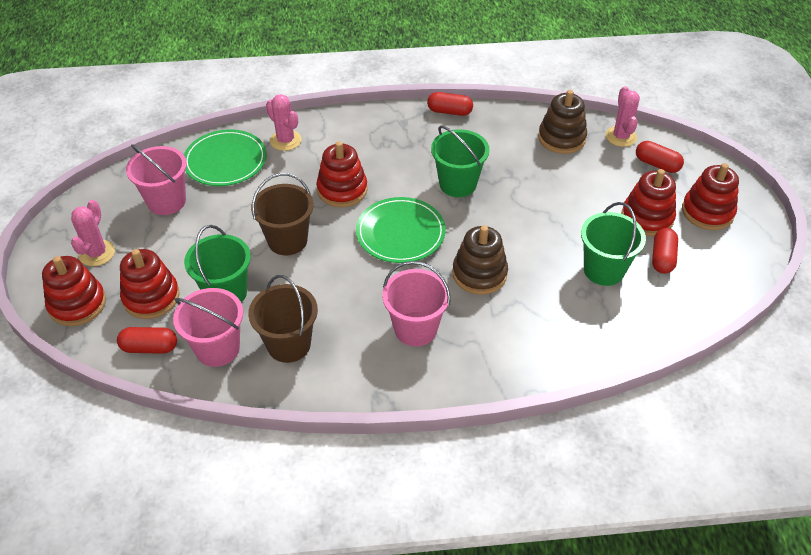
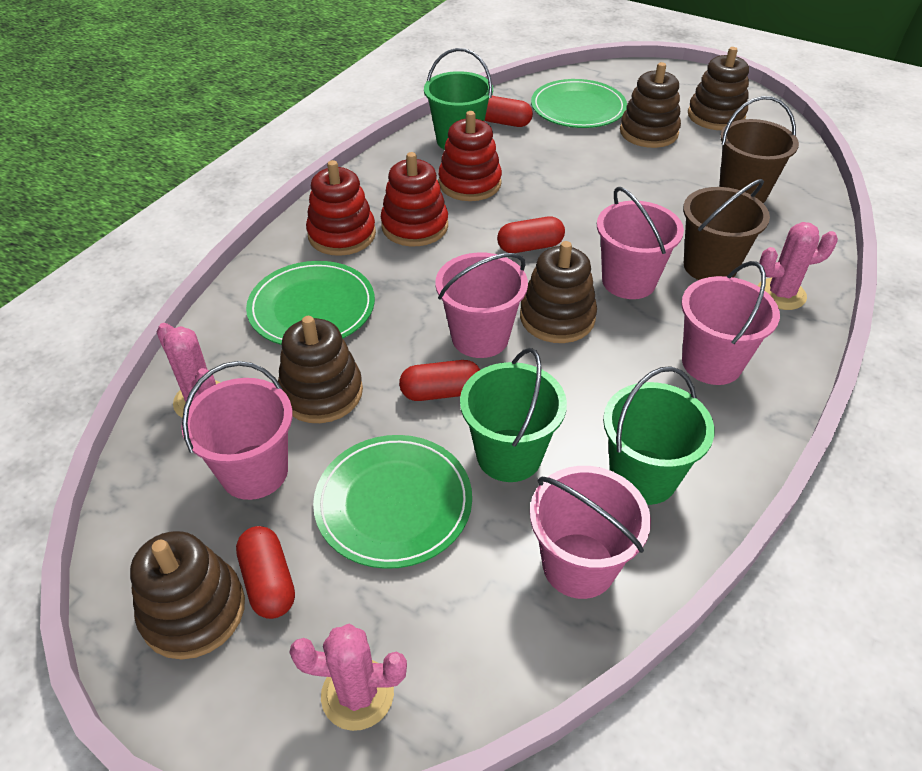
brown stacking toy: 2 -> 5
green plate: 2 -> 3
pink bucket: 3 -> 5
red stacking toy: 5 -> 3

